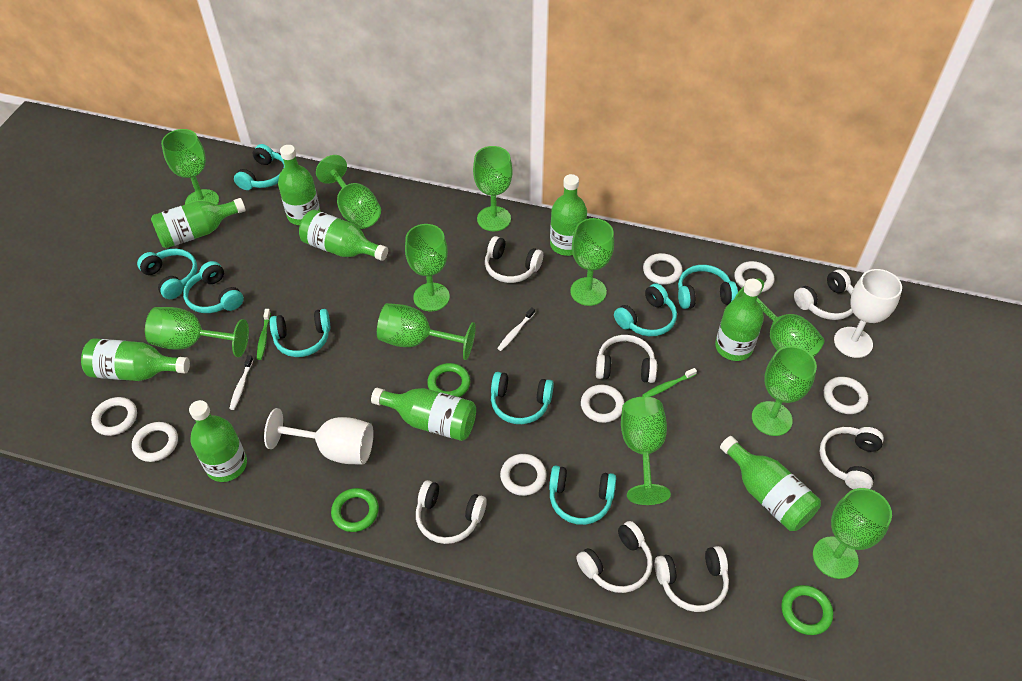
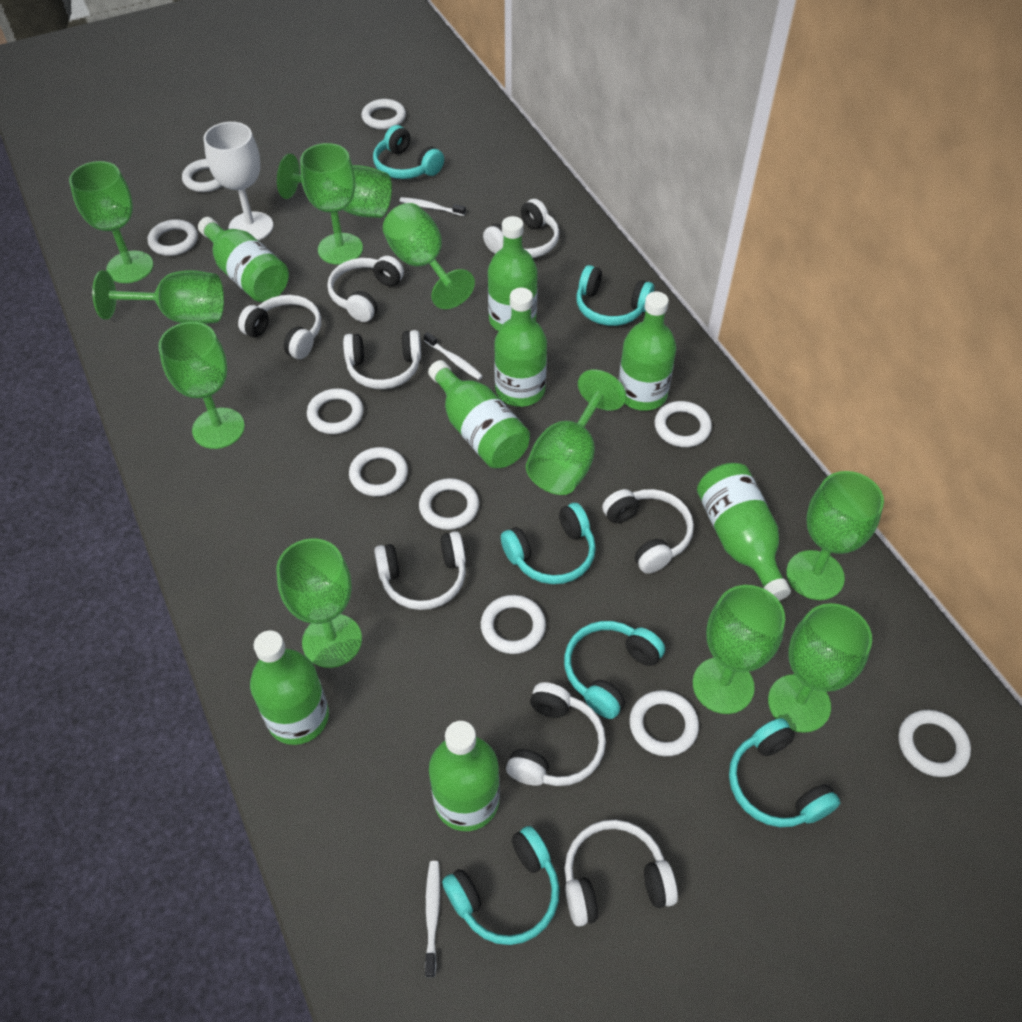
green bottle: 9 -> 8
green ring: 3 -> 0
green toothbrush: 2 -> 0
turquoise headphones: 8 -> 6
white goblet: 2 -> 1
white headphones: 7 -> 8
white ring: 7 -> 10
white toothbrush: 2 -> 3

